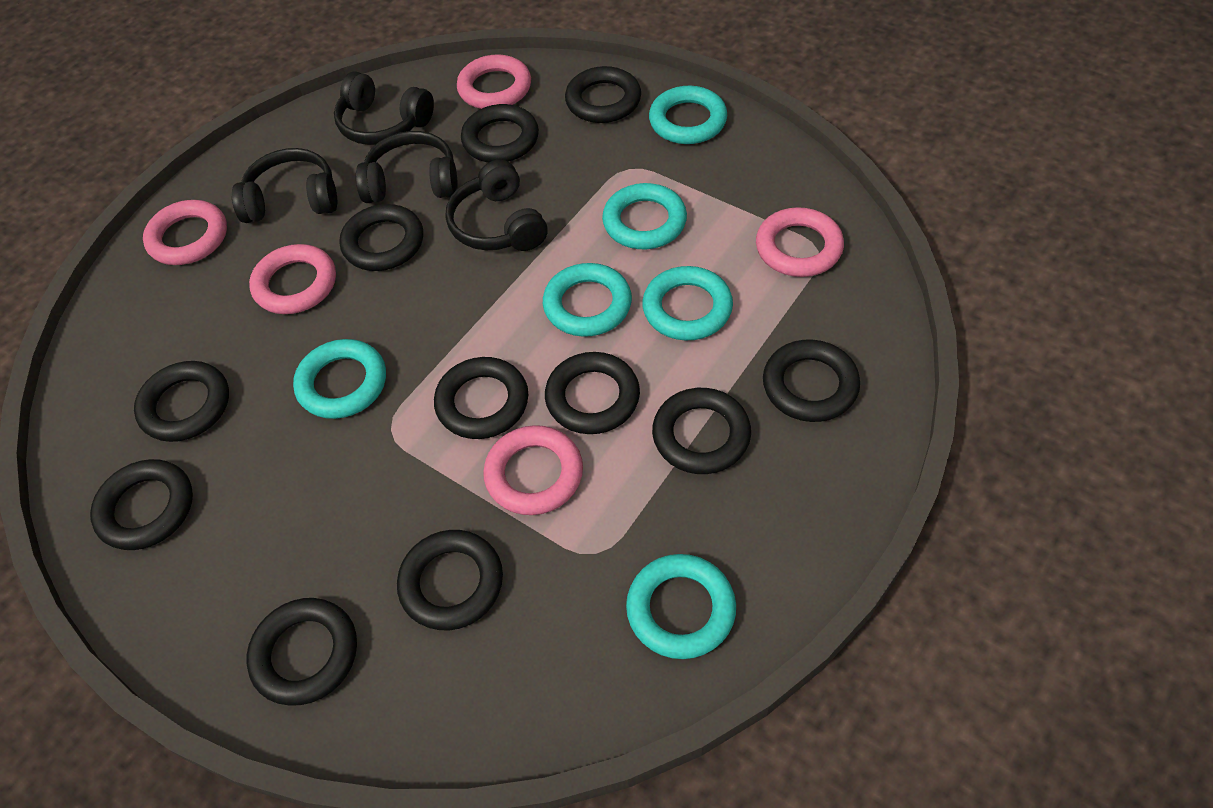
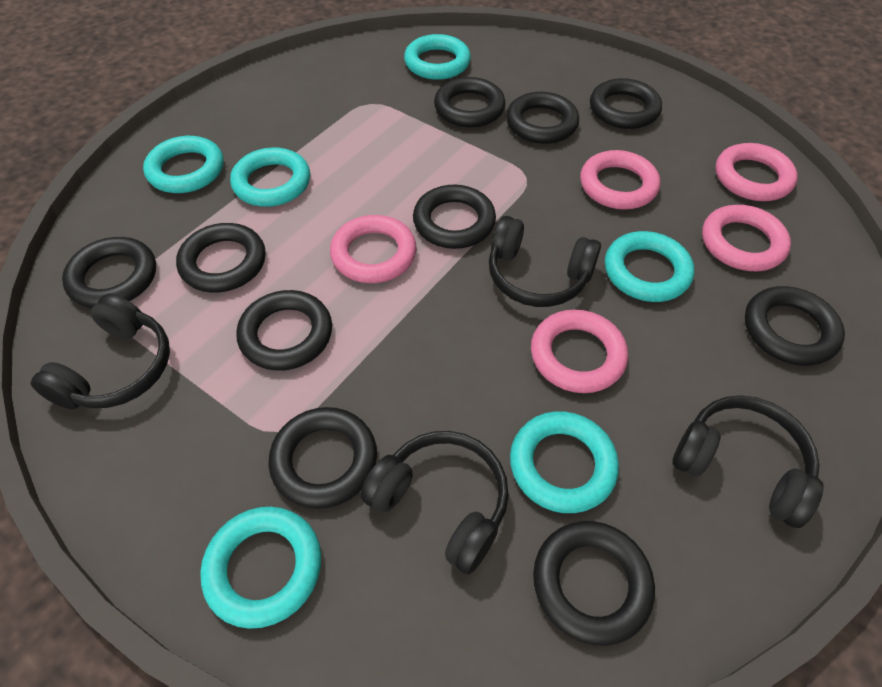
black ring: 11 -> 10

